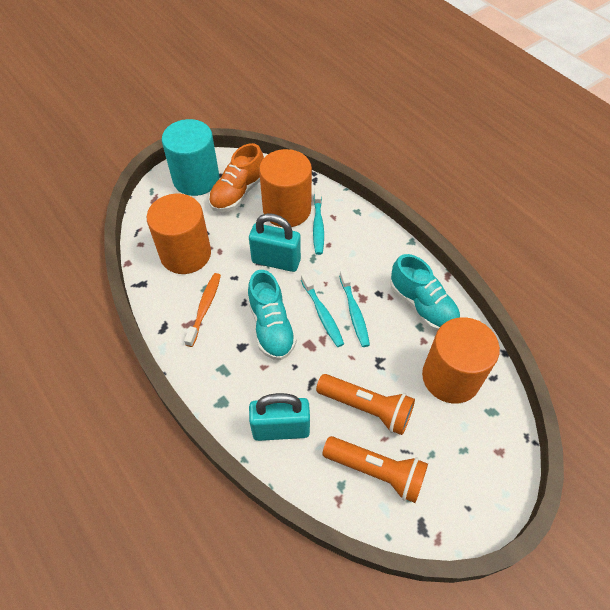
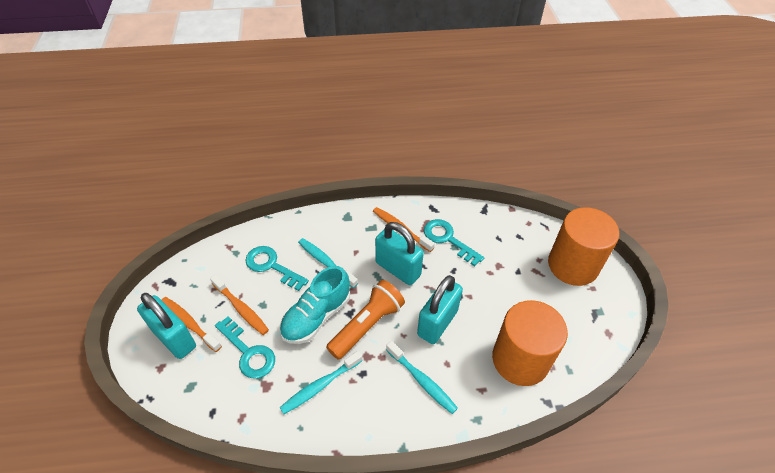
orange cylinder: 3 -> 2
orange flashlight: 2 -> 1
orange shoe: 1 -> 0
orange toothbrush: 1 -> 3
turquoise cylinder: 1 -> 0
turquoise key: 0 -> 3
turquoise padlock: 2 -> 3
turquoise shoe: 2 -> 1

